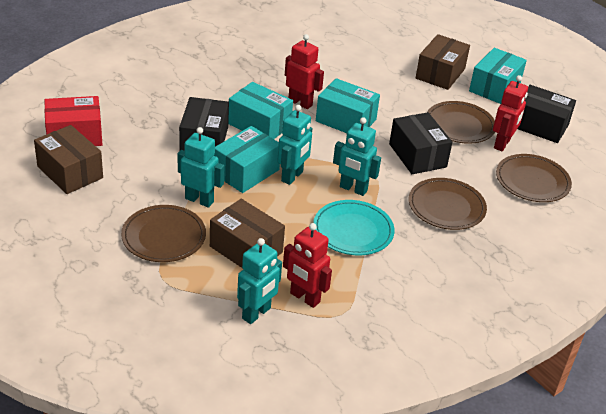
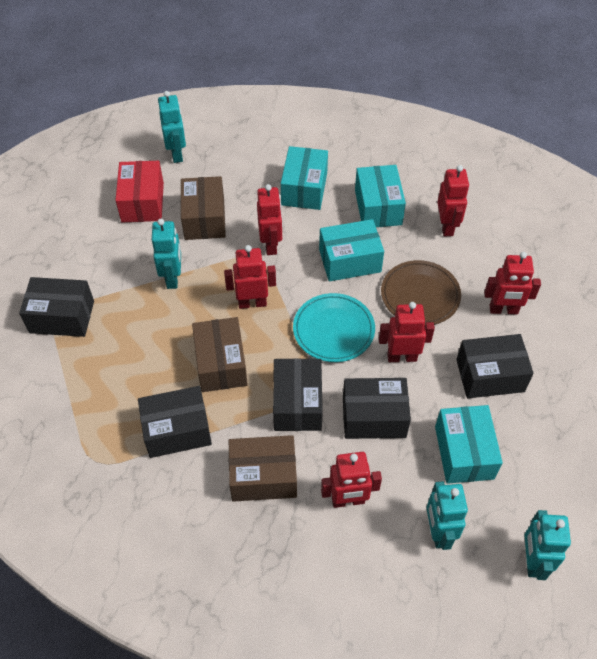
black box: 3 -> 5
brown plate: 4 -> 1
red robot: 3 -> 6

